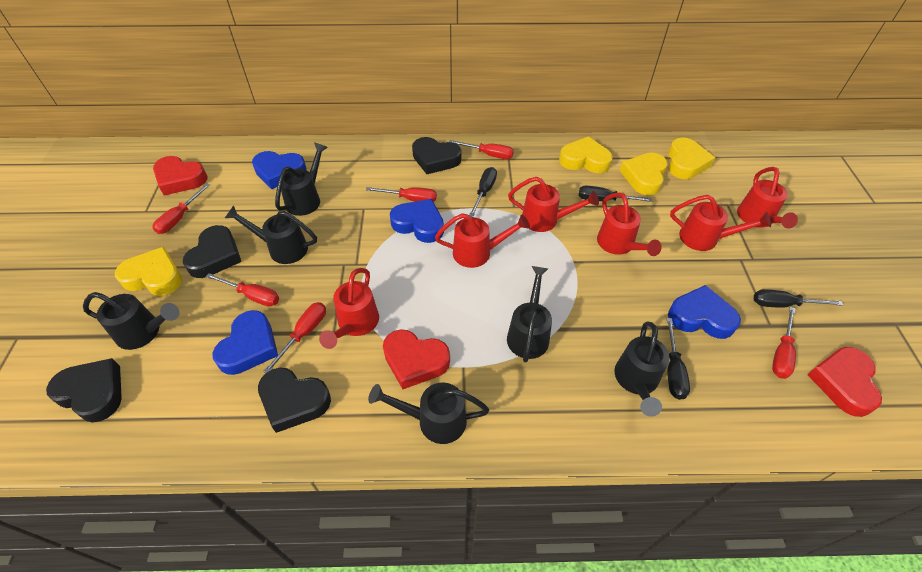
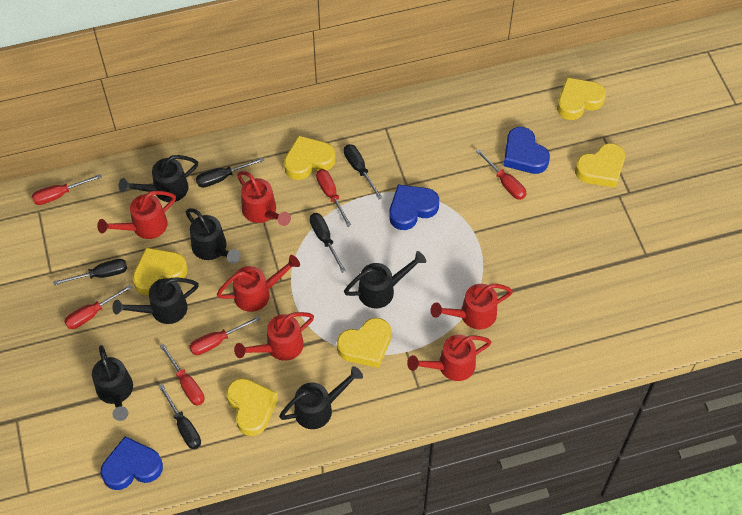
black heart: 4 -> 0
black screwdriver: 4 -> 5
blue heart: 4 -> 3
red heart: 3 -> 0
yellow heart: 4 -> 6

